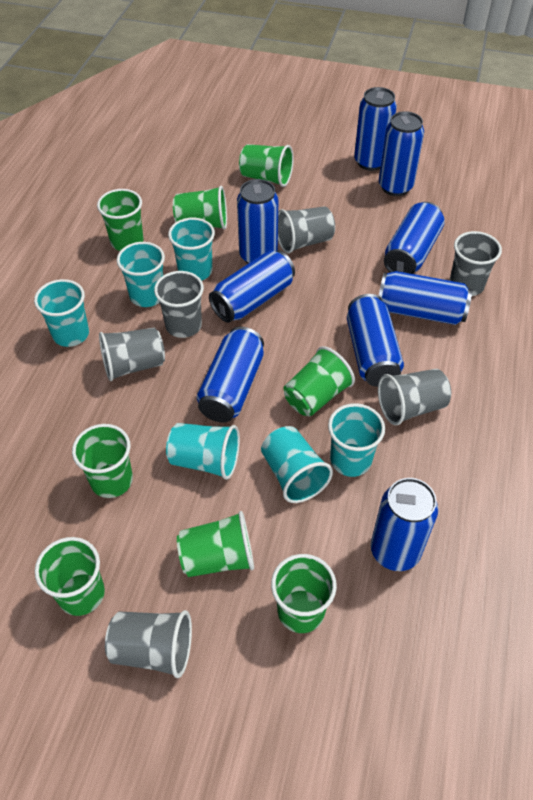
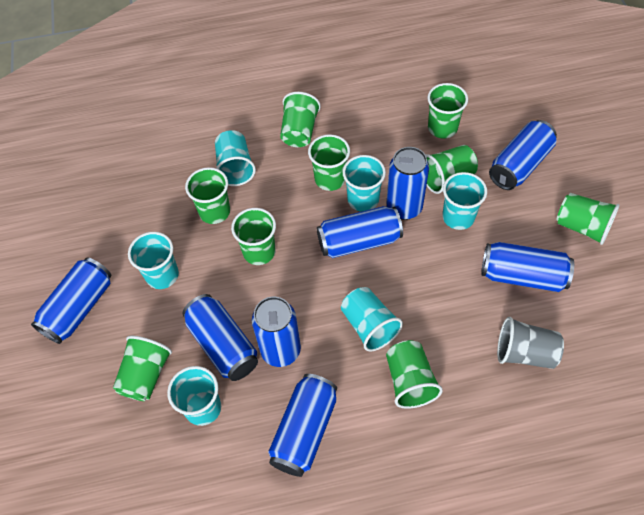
blue can: 9 -> 8
green cup: 8 -> 9
grey cup: 6 -> 1

